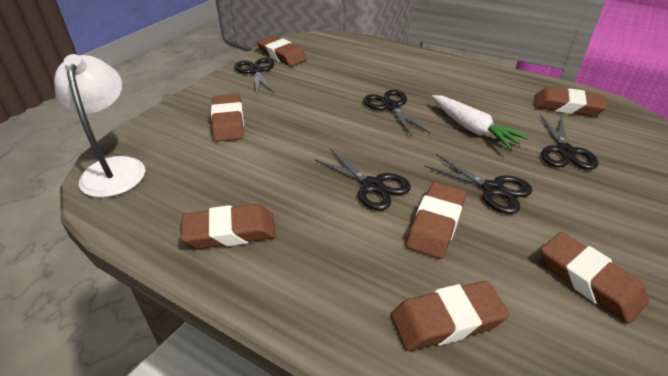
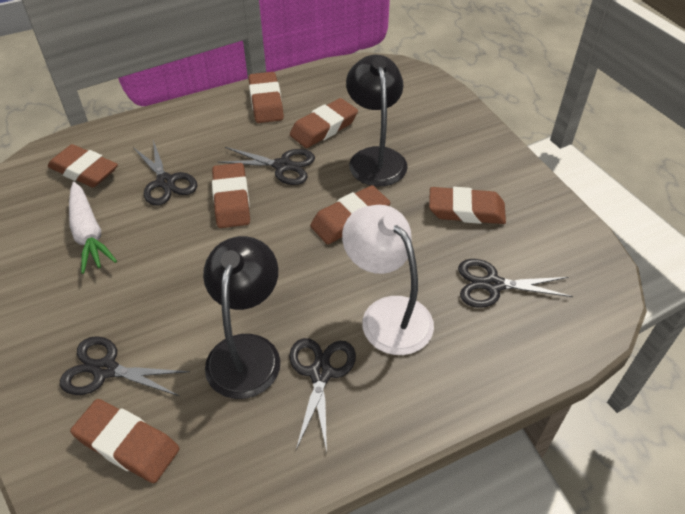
black lamp: 0 -> 2

